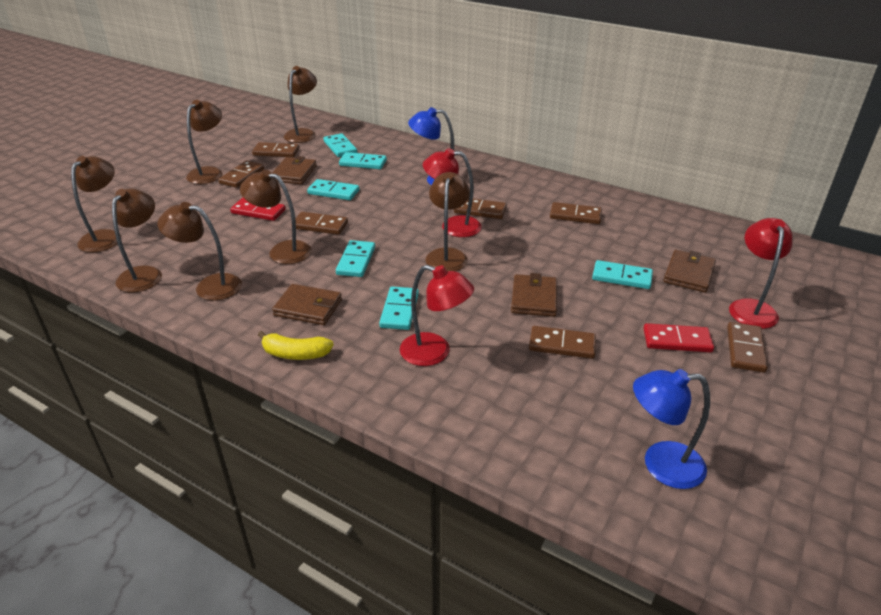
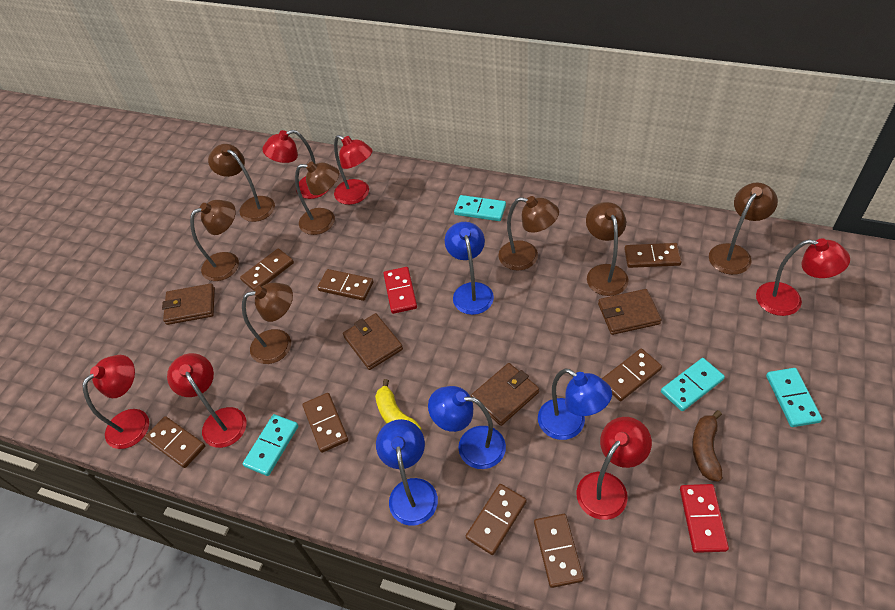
blue lamp: 2 -> 4
brown banana: 0 -> 1
brown domino: 7 -> 8
red lamp: 3 -> 6
turquoise domino: 6 -> 4

